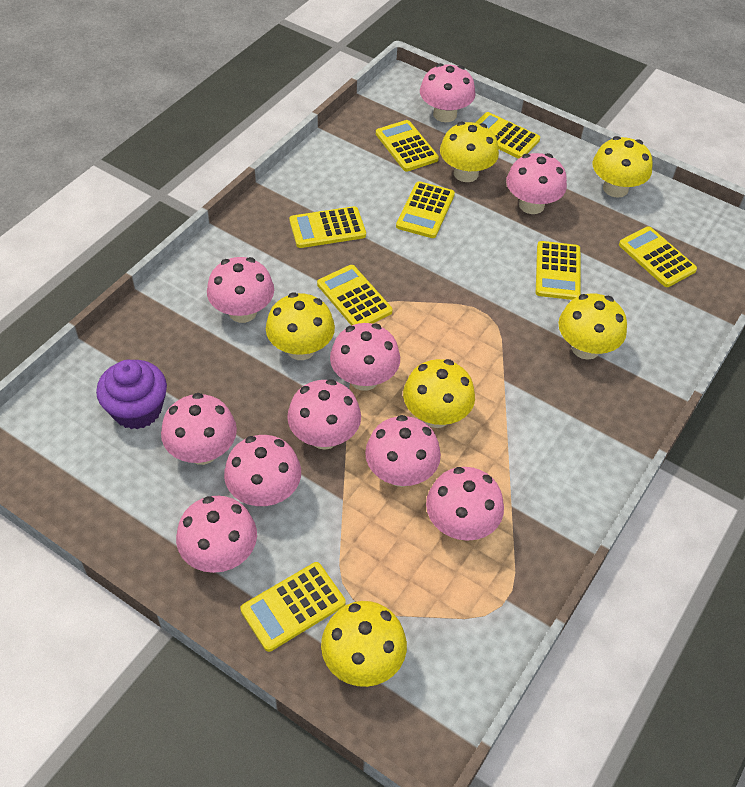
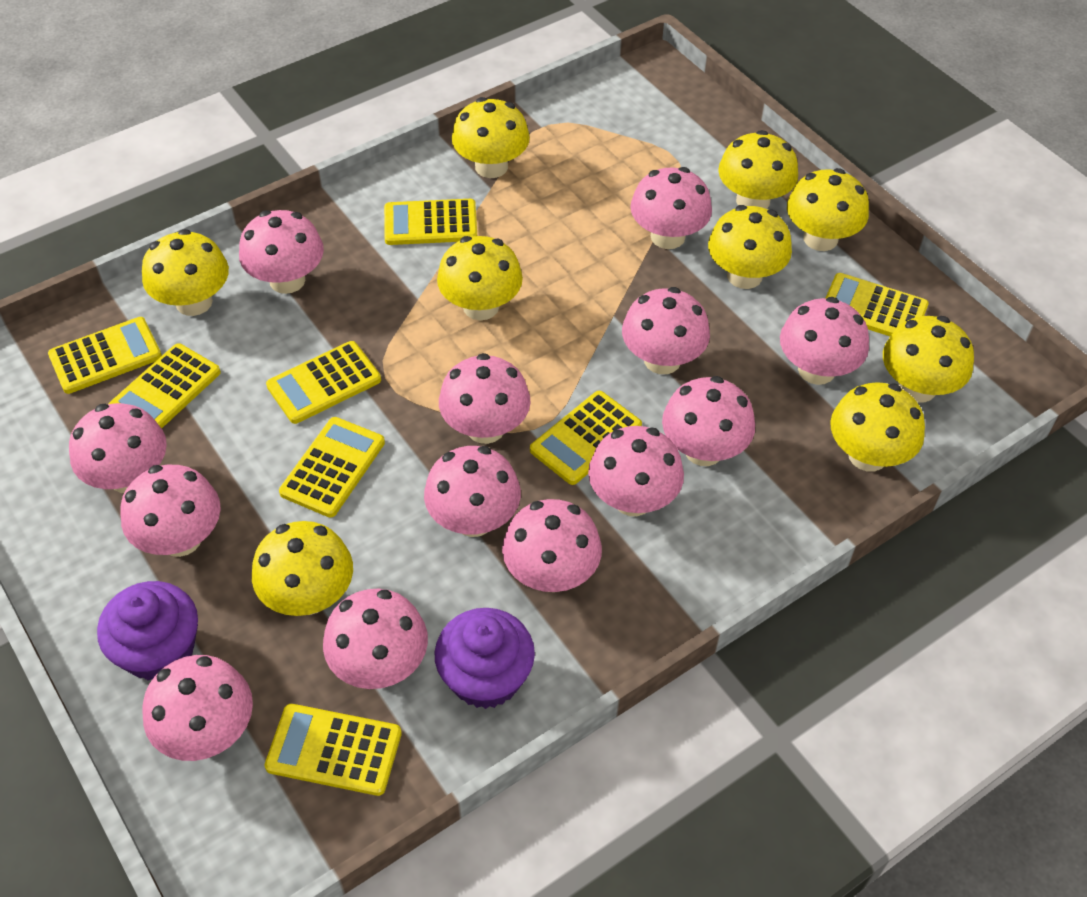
pink mushroom: 10 -> 13
purple cupcake: 1 -> 2
yellow mushroom: 6 -> 9

